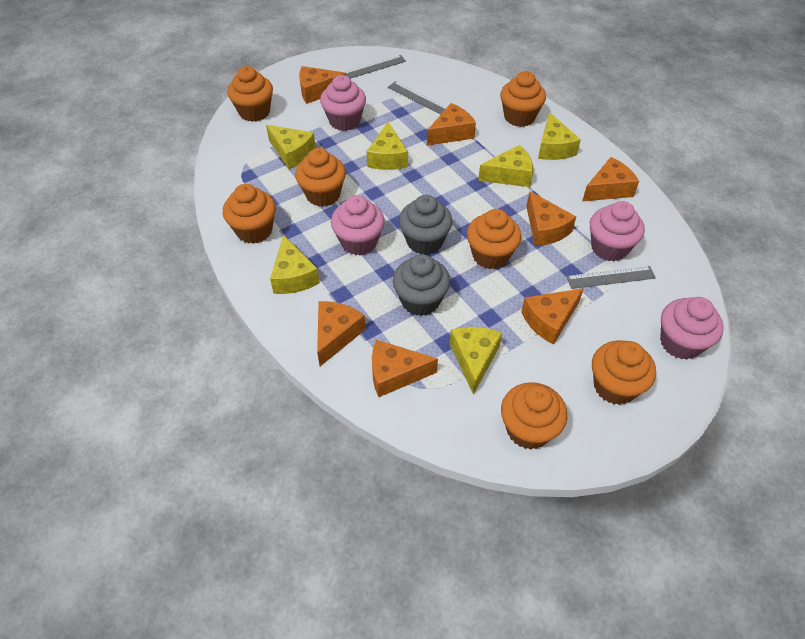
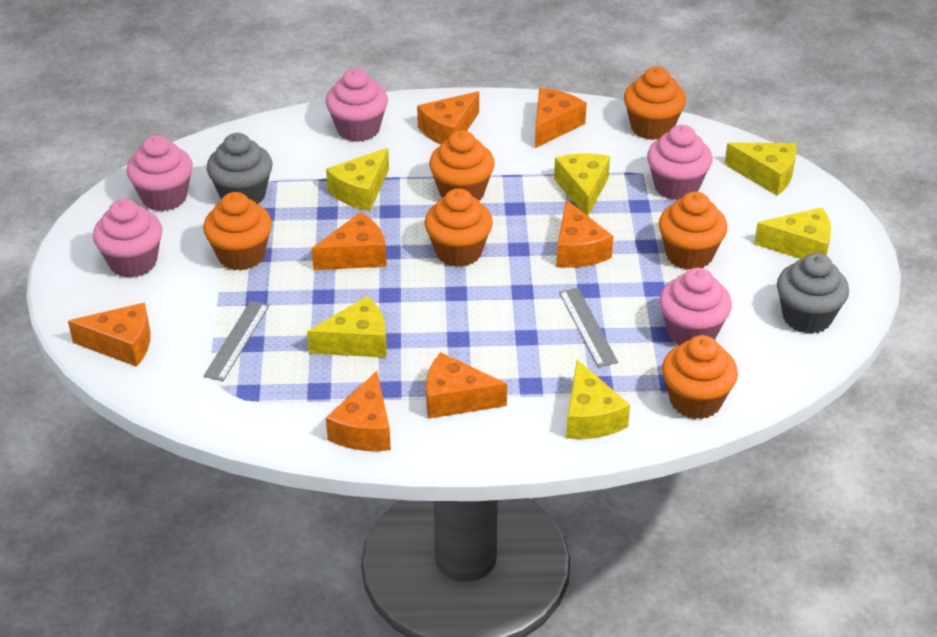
grey ruler: 3 -> 2
orange cupcake: 7 -> 6
pink cupcake: 4 -> 5

